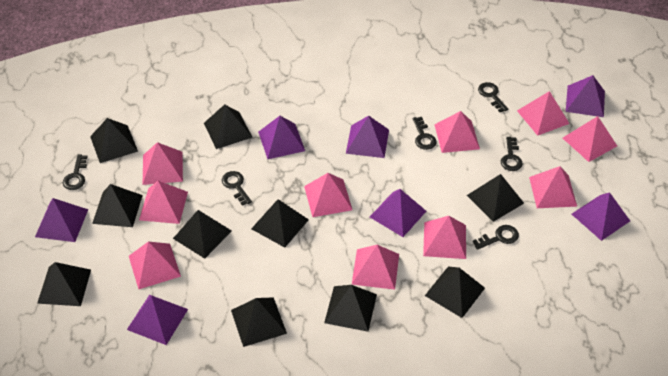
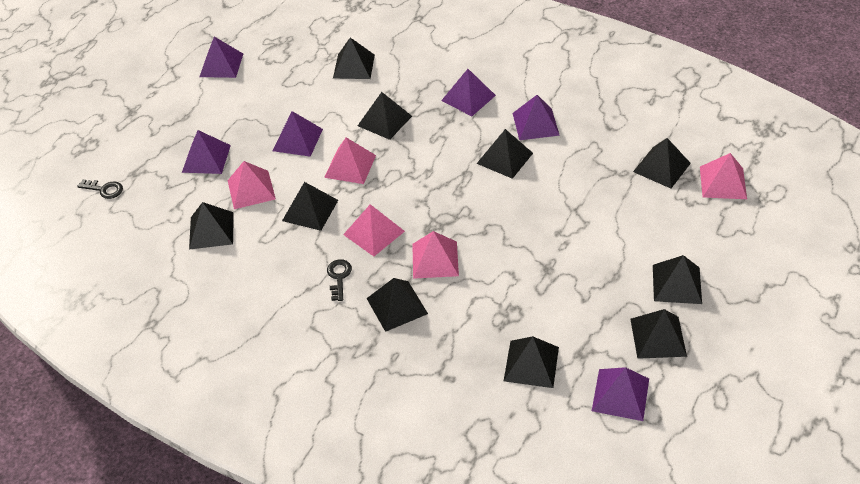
black key: 6 -> 2
pink pyramid: 10 -> 5
purple pyramid: 7 -> 6

